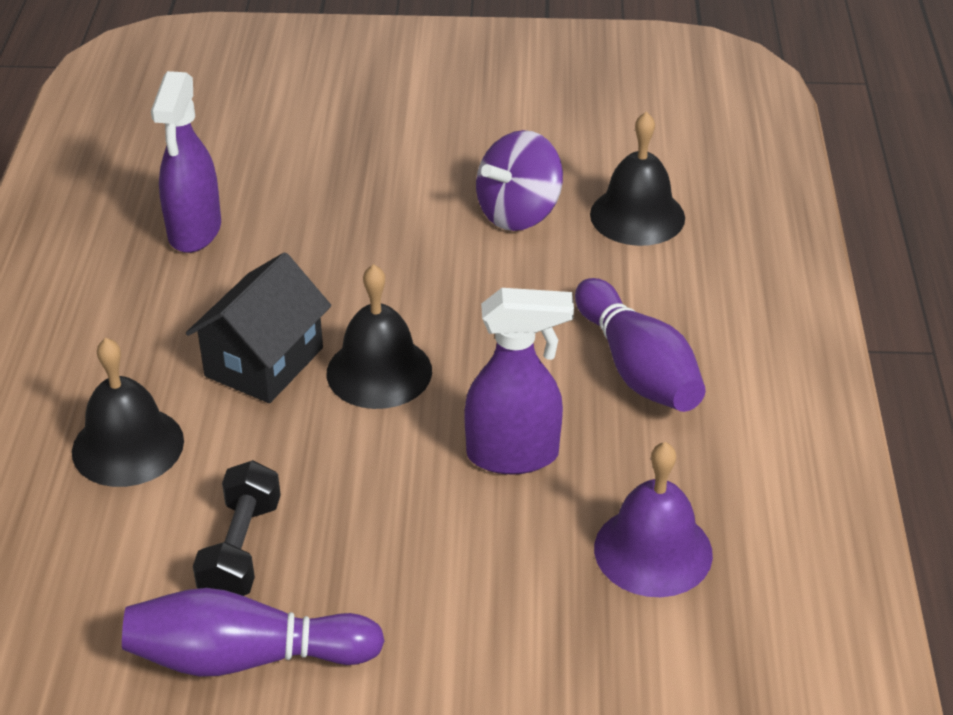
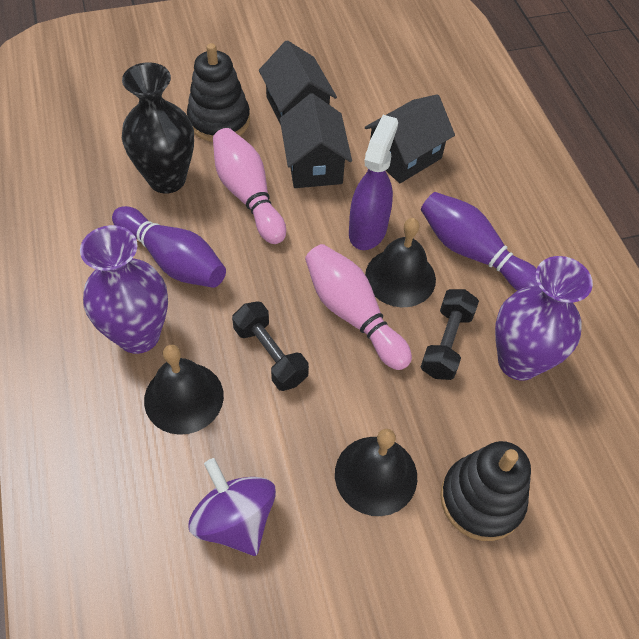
black dumbbell: 1 -> 2
black house: 1 -> 3
black stacking toy: 0 -> 2
black vase: 0 -> 1
pink bowling pin: 0 -> 2
purple bell: 1 -> 0
purple spray bottle: 2 -> 1
purple vase: 0 -> 2

